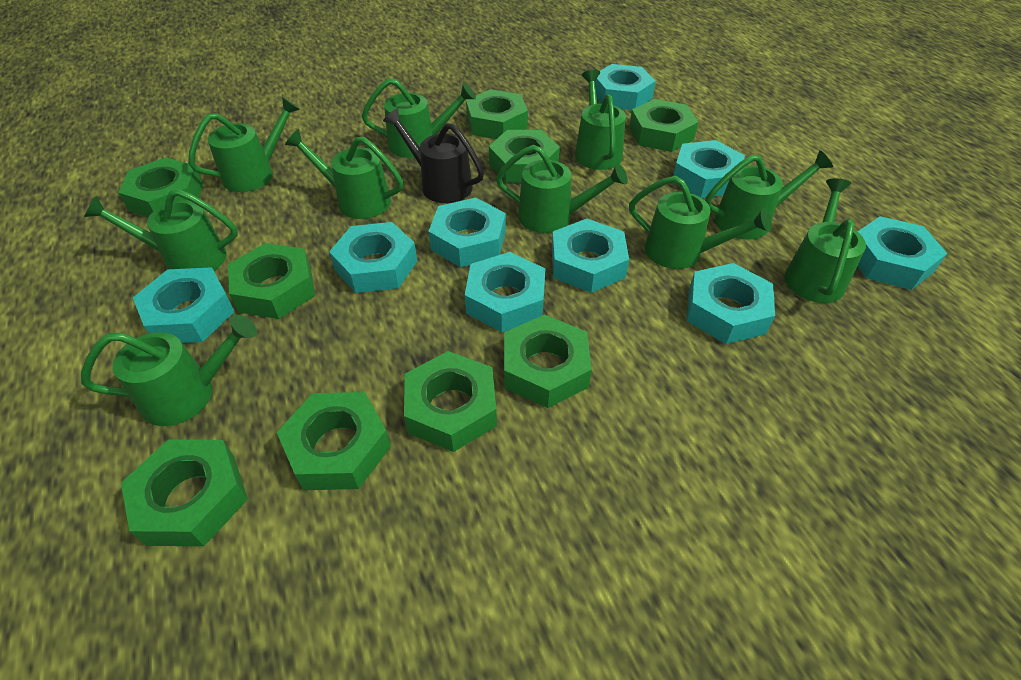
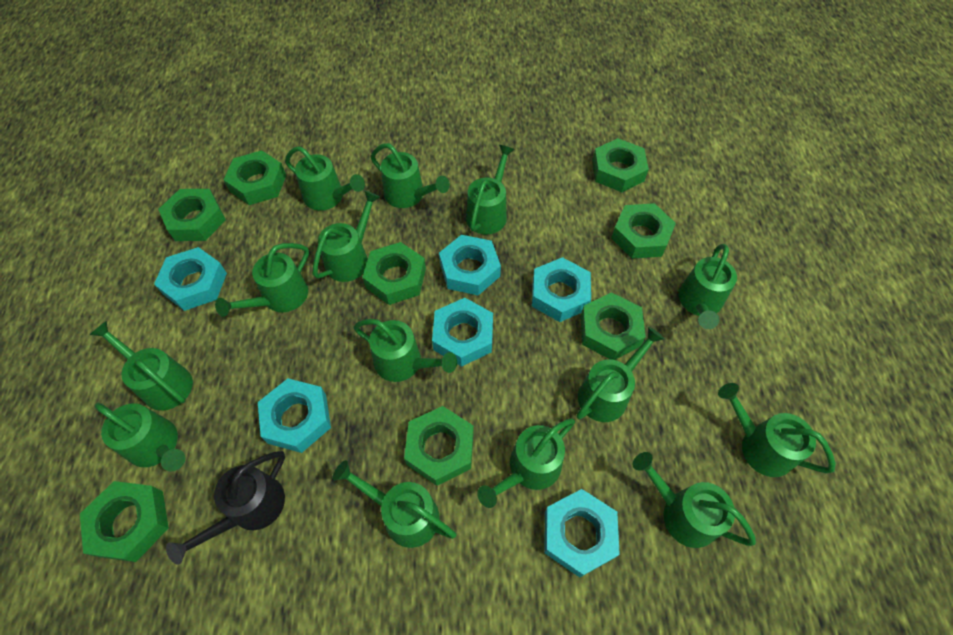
green nut: 9 -> 8
green watering can: 10 -> 14
turquoise nut: 9 -> 6

